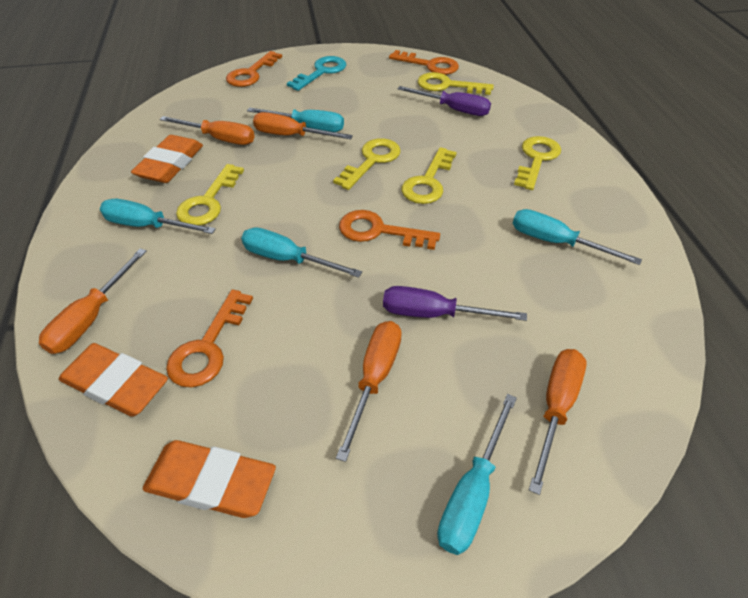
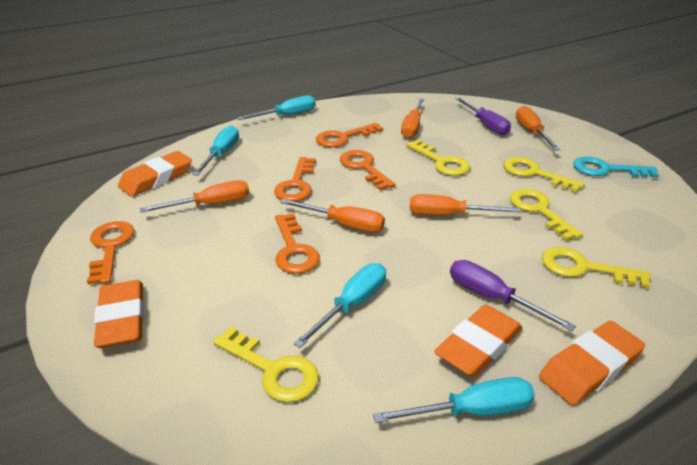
orange eraser: 3 -> 4
orange key: 4 -> 5
turquoise screwdriver: 5 -> 4

